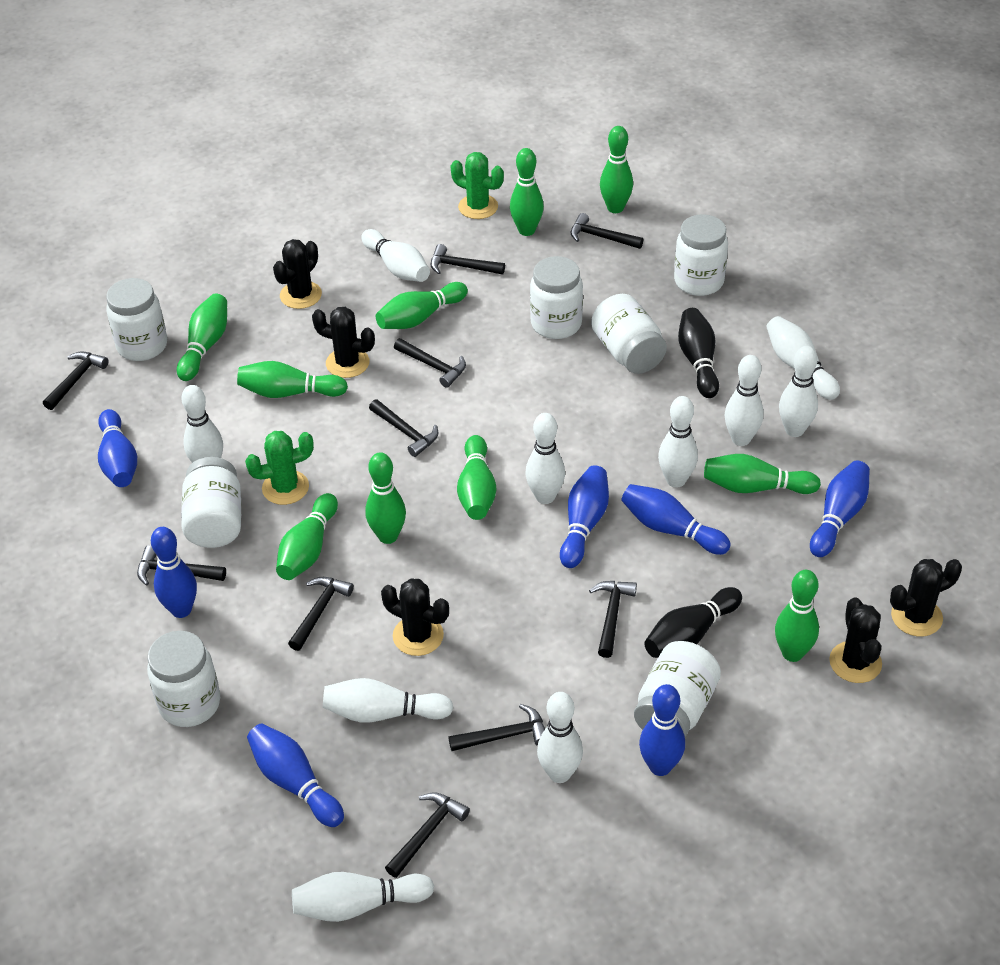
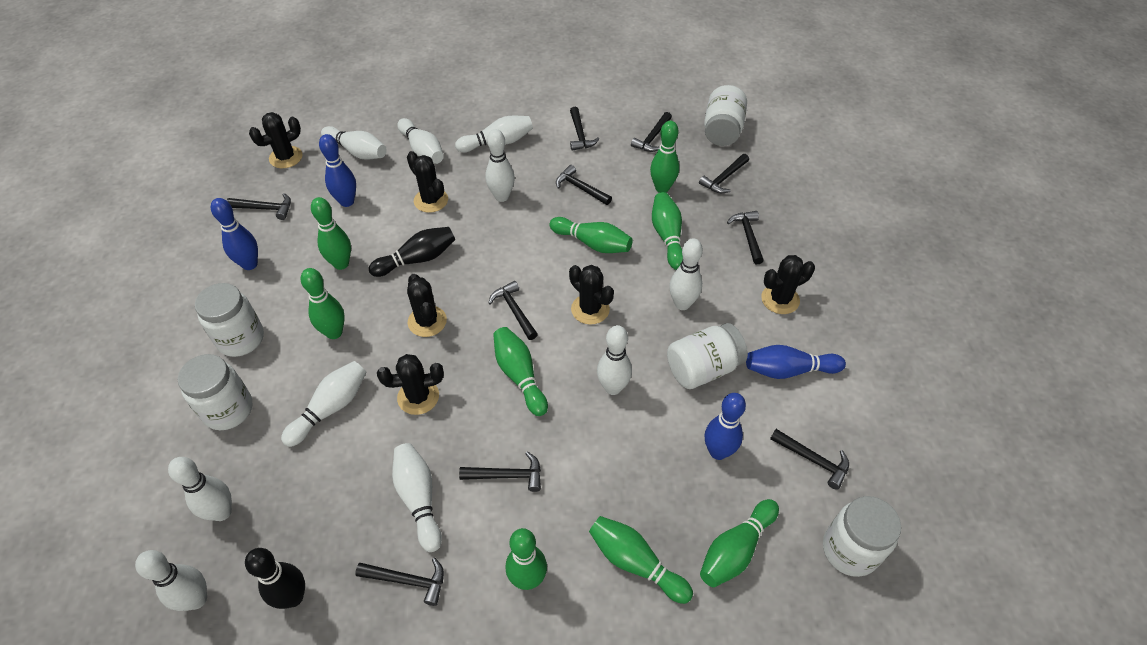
black cactus: 5 -> 6
blue bowling pin: 7 -> 4
green bowling pin: 10 -> 9
green cactus: 2 -> 0
white jar: 7 -> 5

